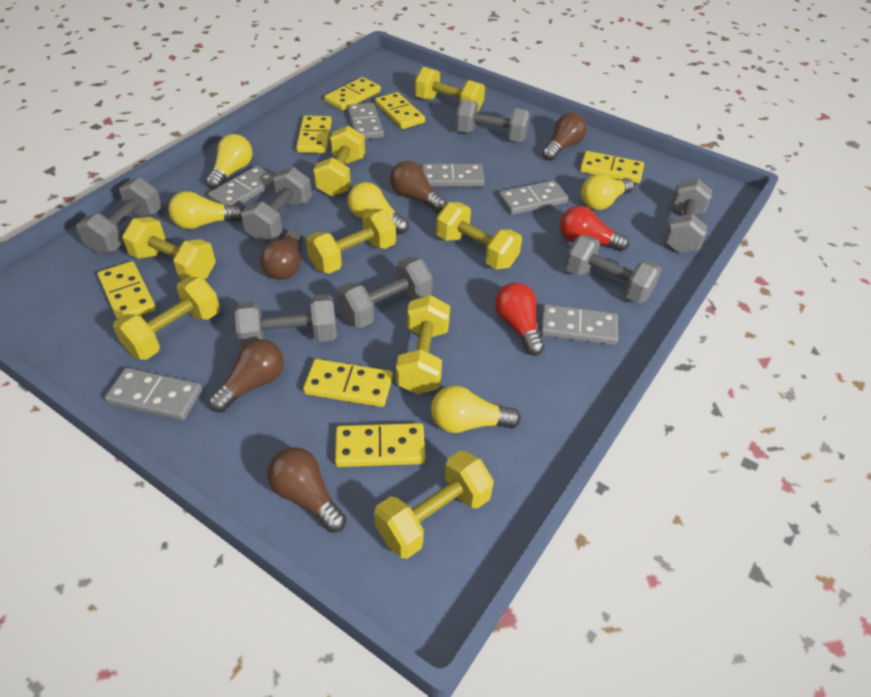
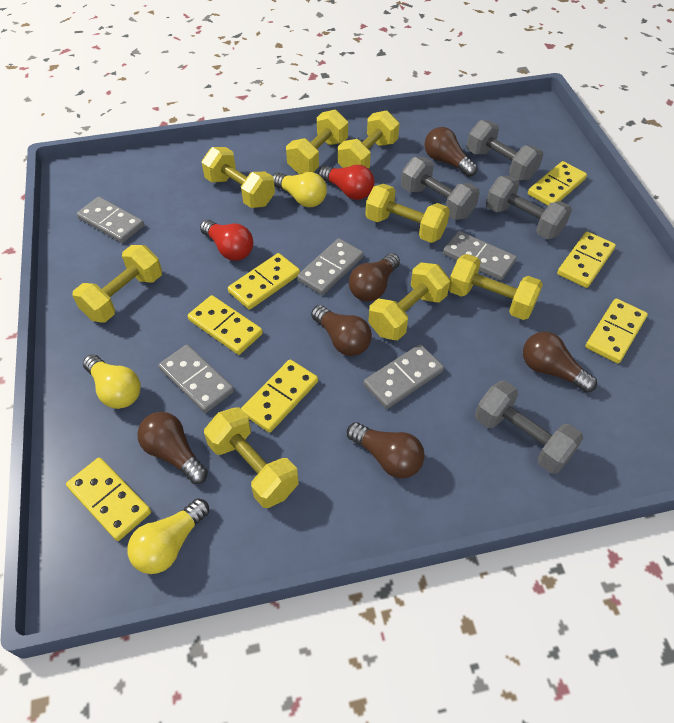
brown light bulb: 5 -> 6
grey domino: 6 -> 5
grey dumbbell: 7 -> 4
yellow light bulb: 5 -> 3

